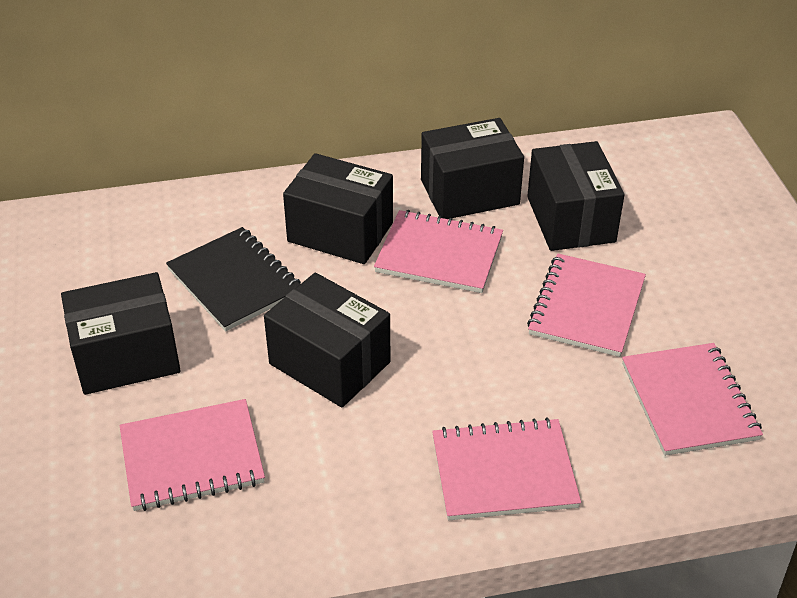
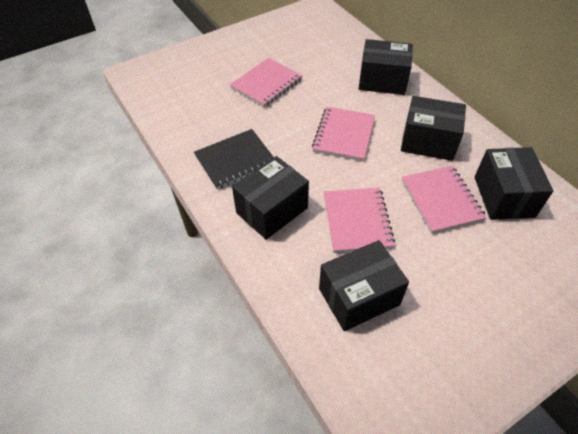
pink notebook: 5 -> 4

